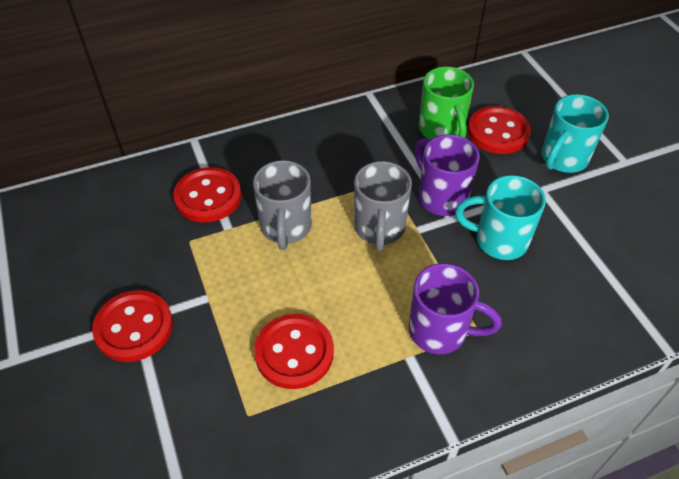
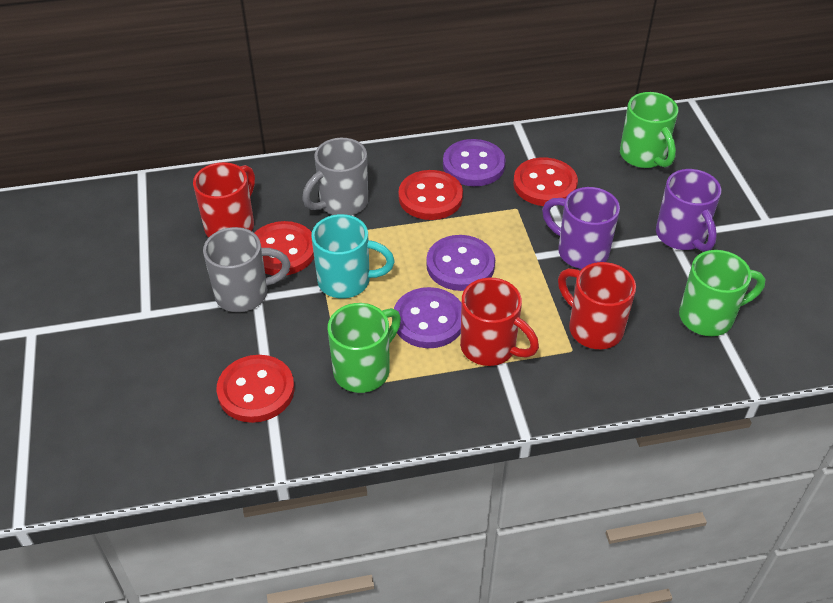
green mug: 1 -> 3
purple button: 0 -> 3
red mug: 0 -> 3
turquoise mug: 2 -> 1

